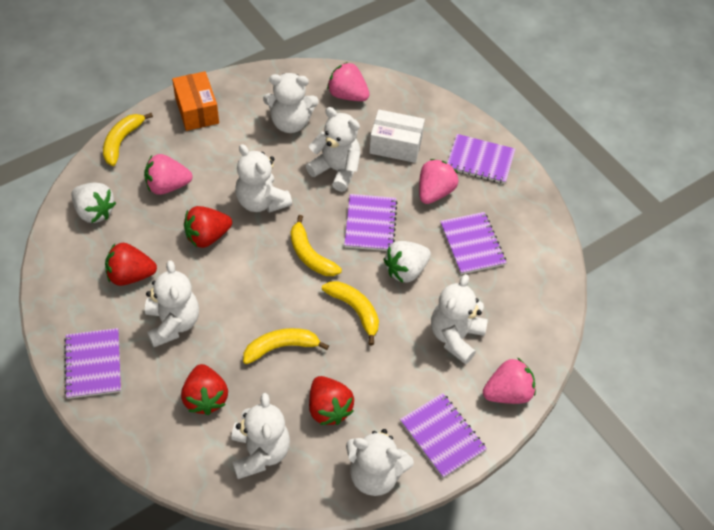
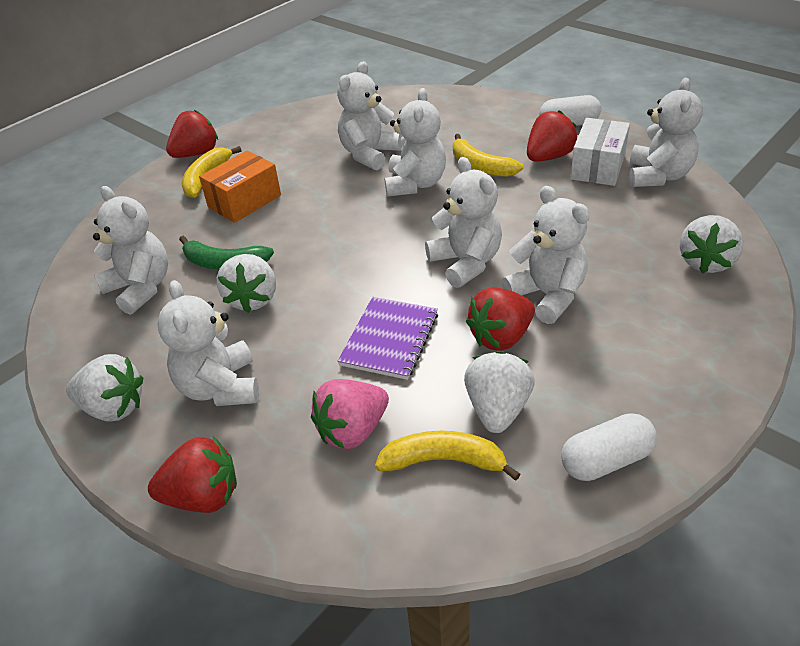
green banana: 0 -> 1
pink strawberry: 4 -> 1
purple notebook: 5 -> 1
white capsule: 0 -> 2
white strawberry: 2 -> 4
yellow banana: 4 -> 3

